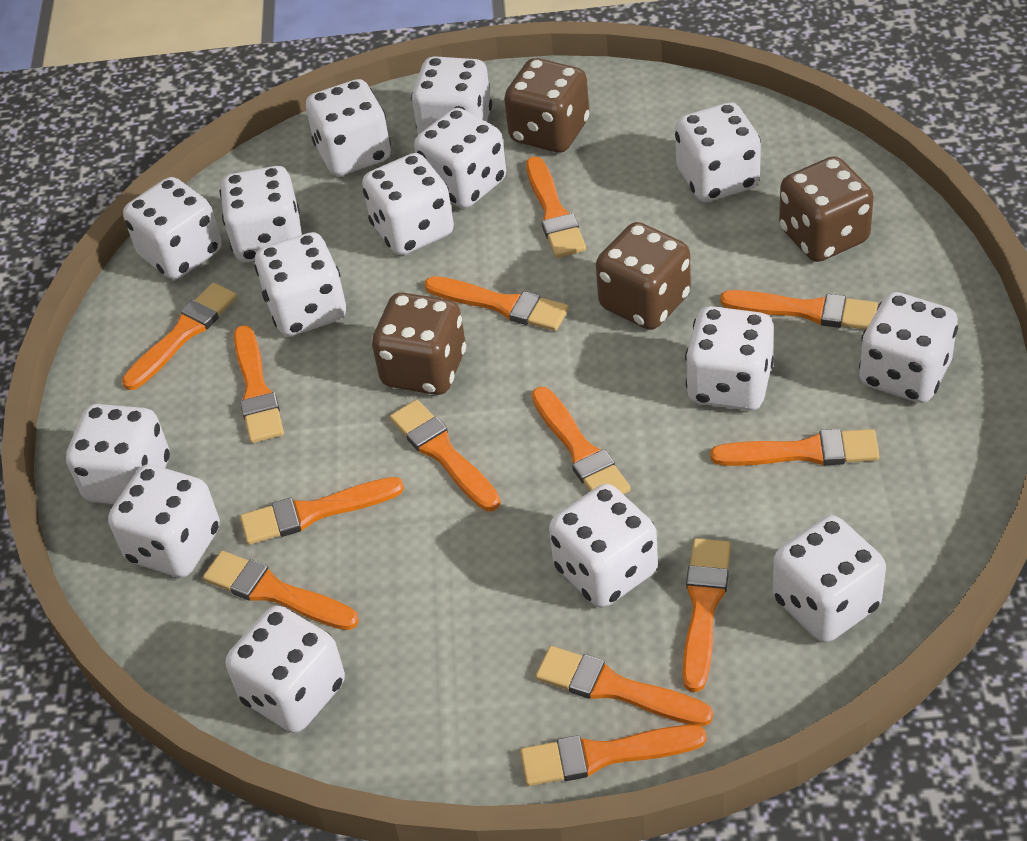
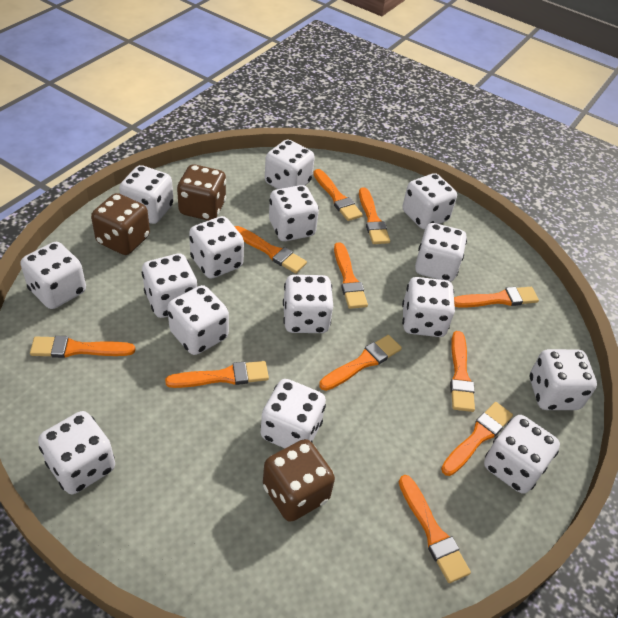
brown dice: 4 -> 3
orange brush: 13 -> 11

